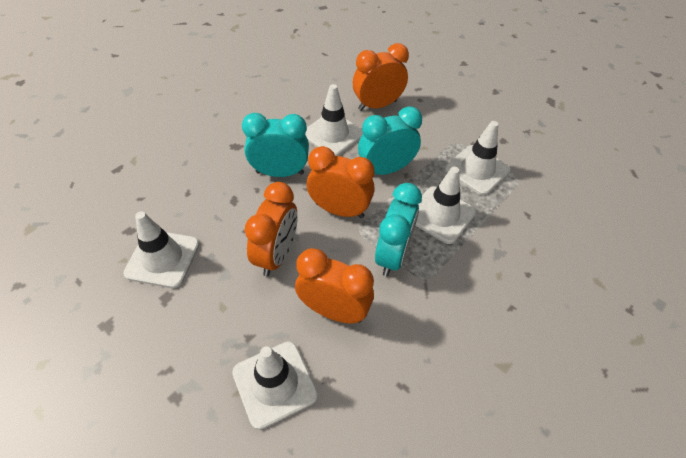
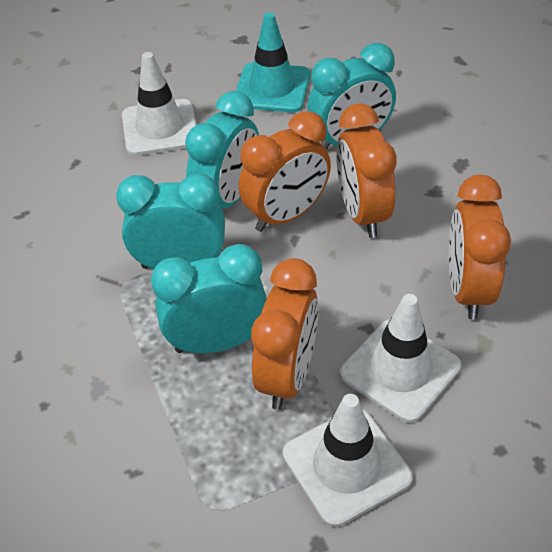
turquoise clock: 3 -> 4
turquoise traffic cone: 0 -> 1
white traffic cone: 5 -> 3

